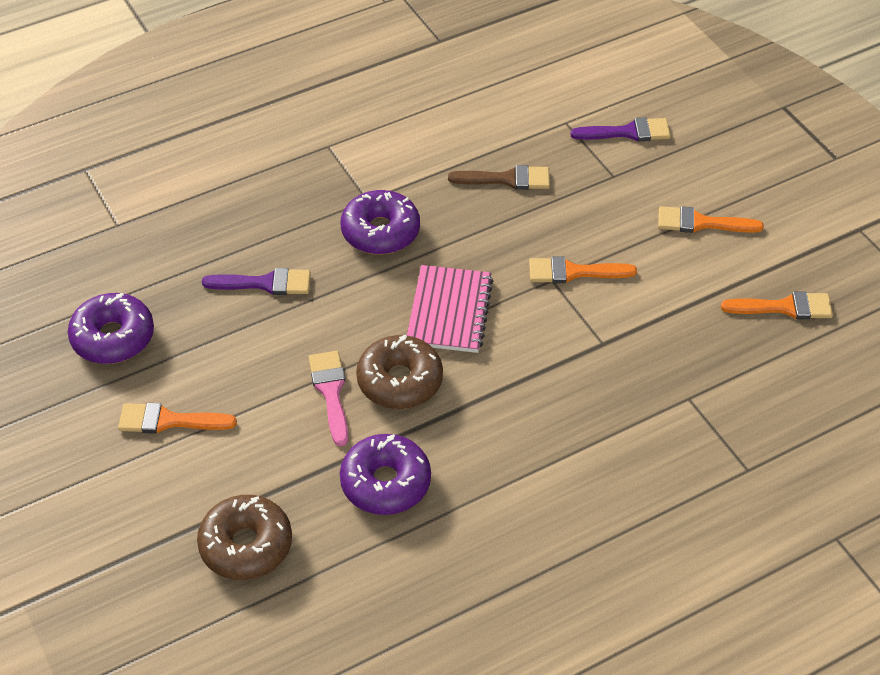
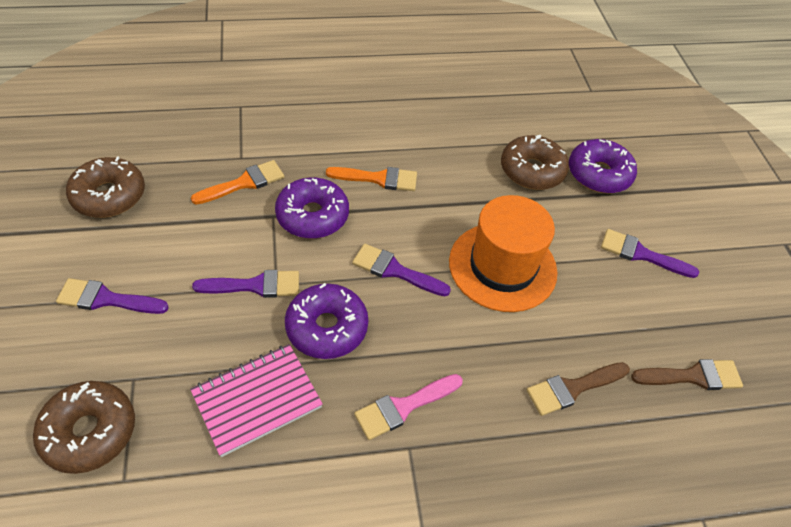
brown brush: 1 -> 2
brown donut: 2 -> 3
orange brush: 4 -> 2
orange hat: 0 -> 1
purple brush: 2 -> 4

